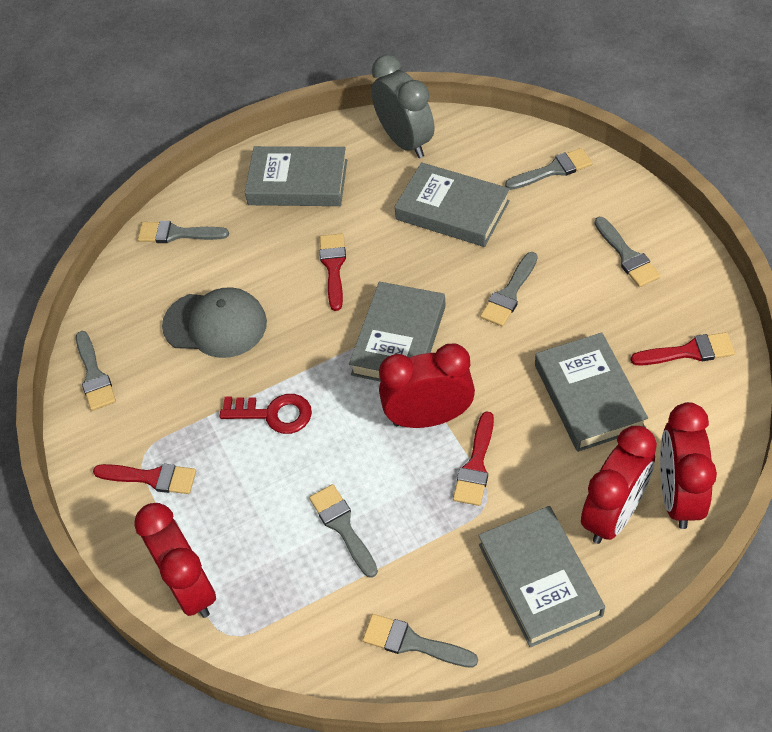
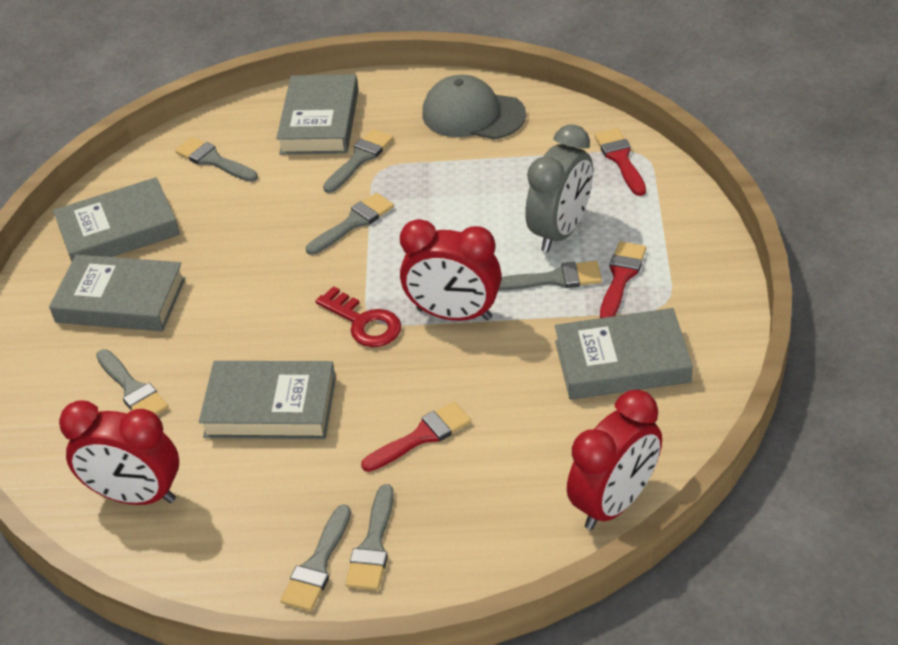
red brush: 4 -> 3
red clock: 4 -> 3

